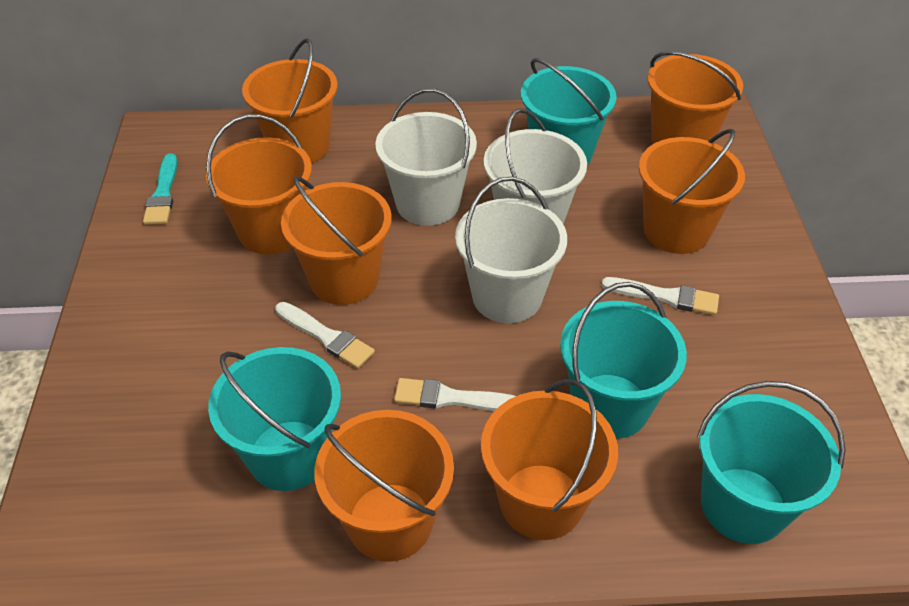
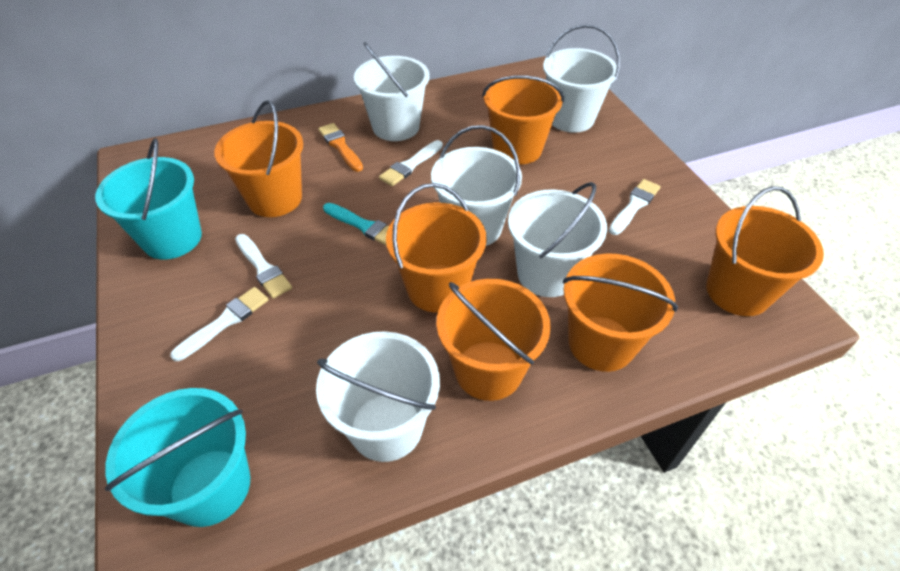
orange brush: 0 -> 1
orange bucket: 7 -> 6
turquoise bucket: 4 -> 2
white brush: 3 -> 4
white bucket: 3 -> 5

